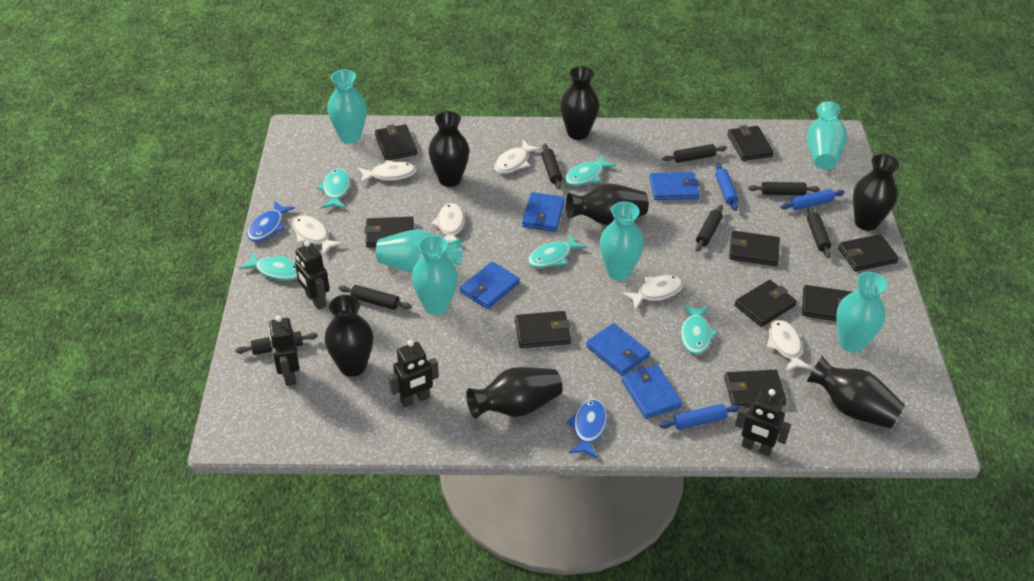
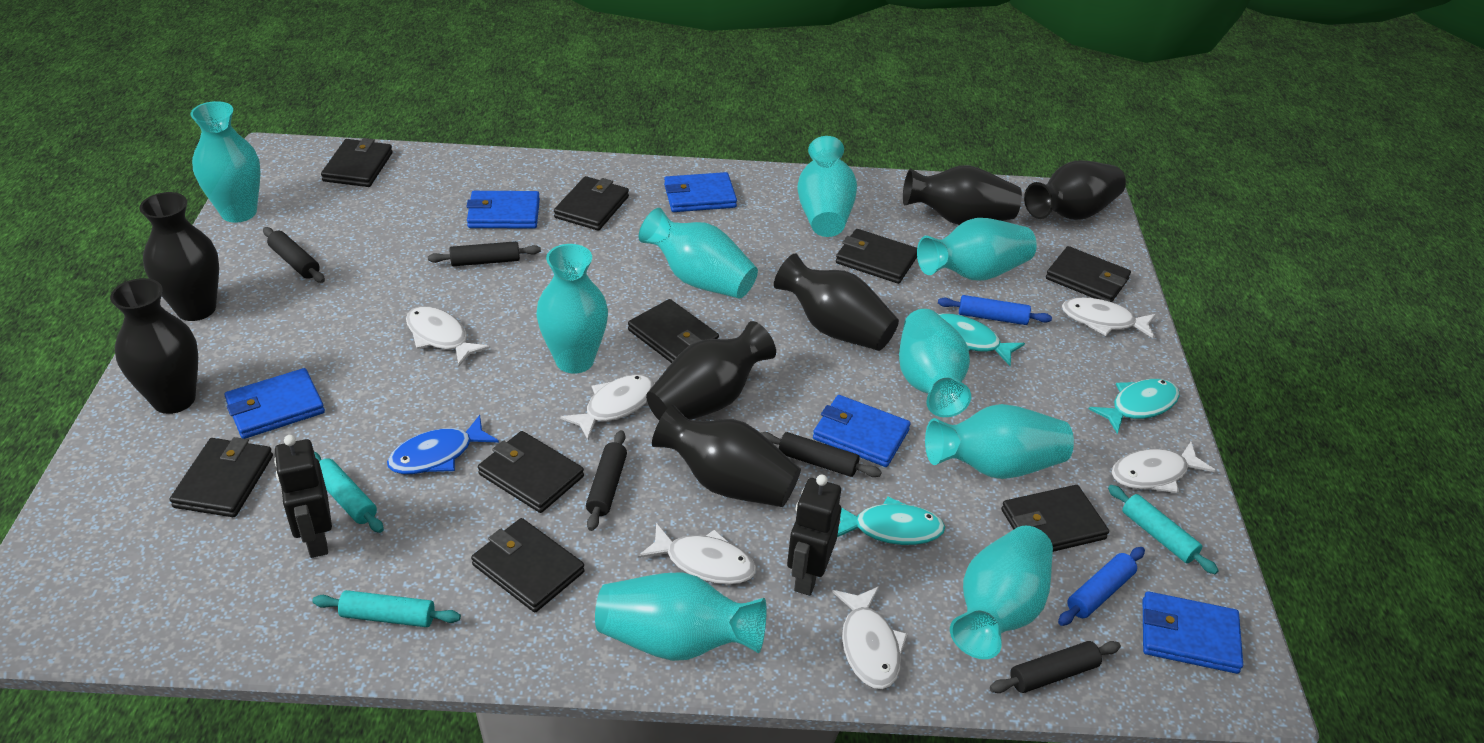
black robot: 4 -> 2
black rolling pin: 7 -> 5
blue fish: 2 -> 1
blue rolling pin: 3 -> 2
turquoise fish: 5 -> 3
turquoise rolling pin: 0 -> 3
turquoise vase: 6 -> 9

